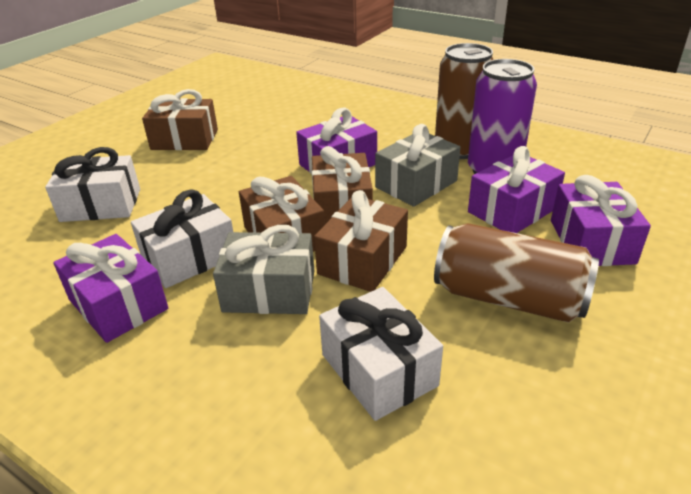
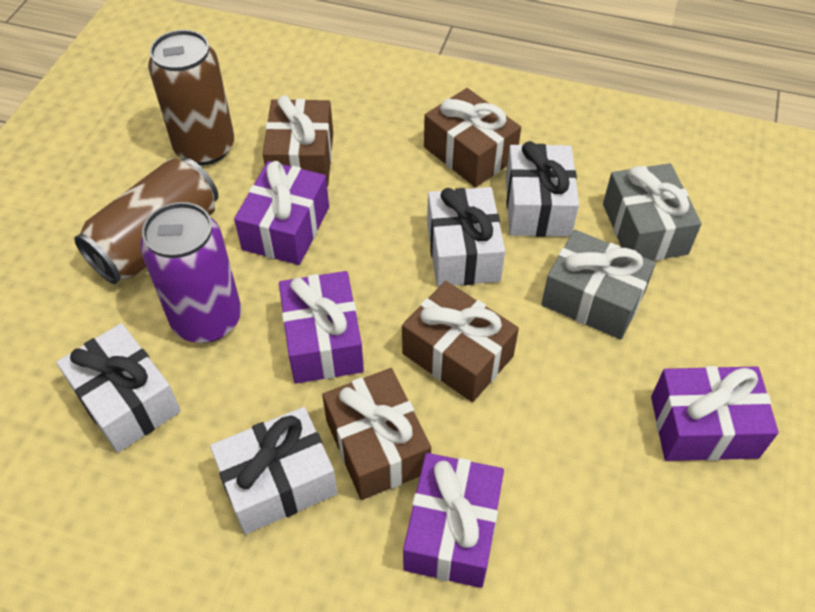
white gift: 3 -> 4

